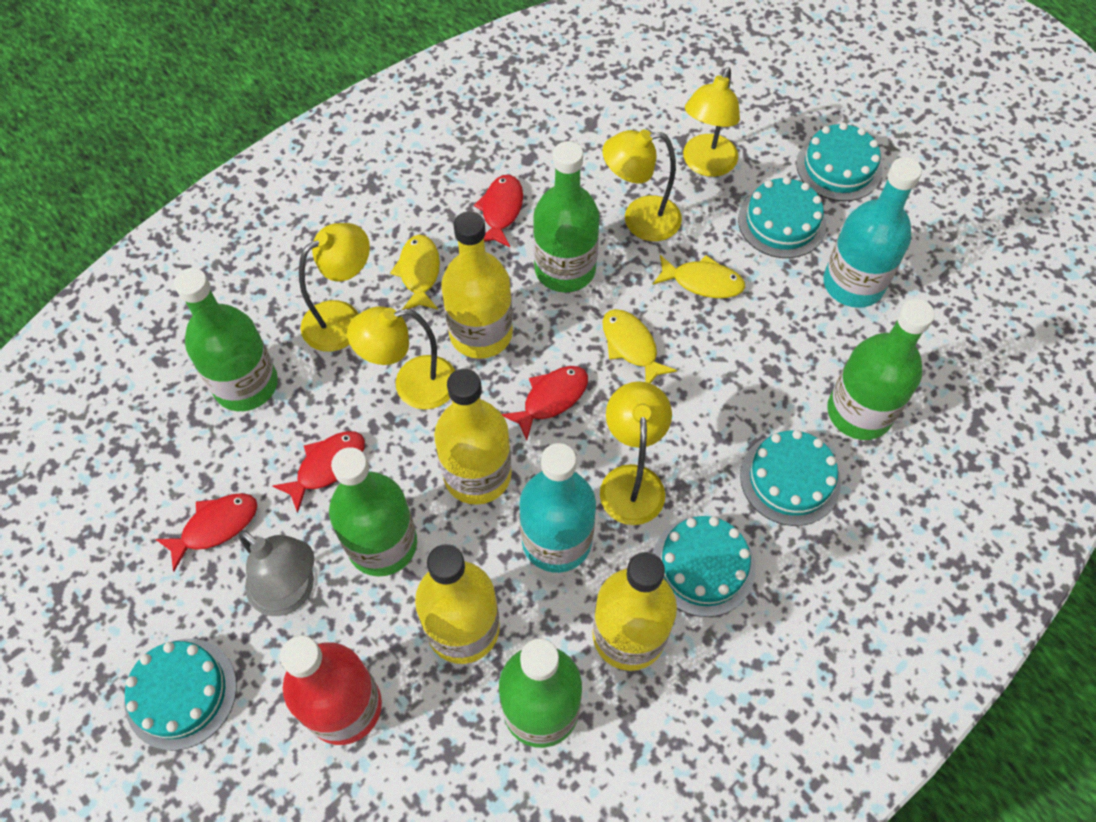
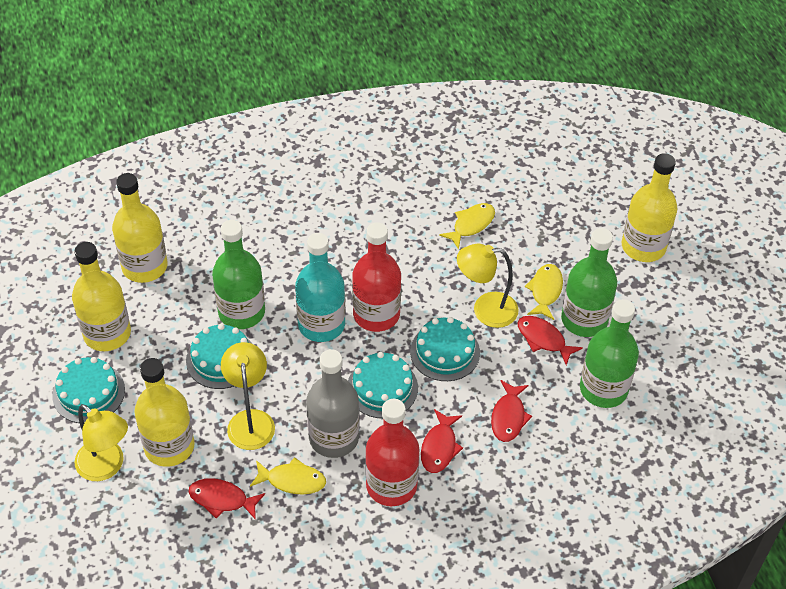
green bottle: 5 -> 3
grey bottle: 0 -> 1
grey lamp: 1 -> 0
red bottle: 1 -> 2
turquoise bottle: 2 -> 1
turquoise cake: 5 -> 4
yellow lamp: 5 -> 3

